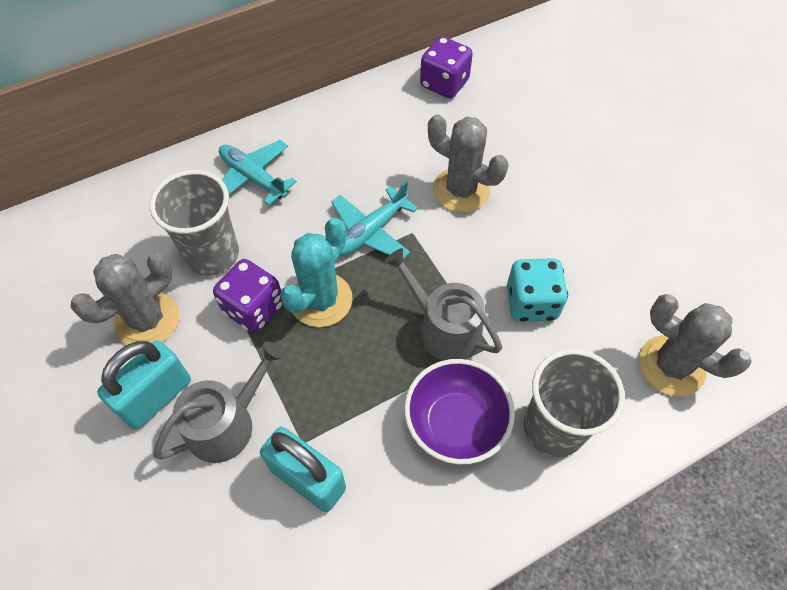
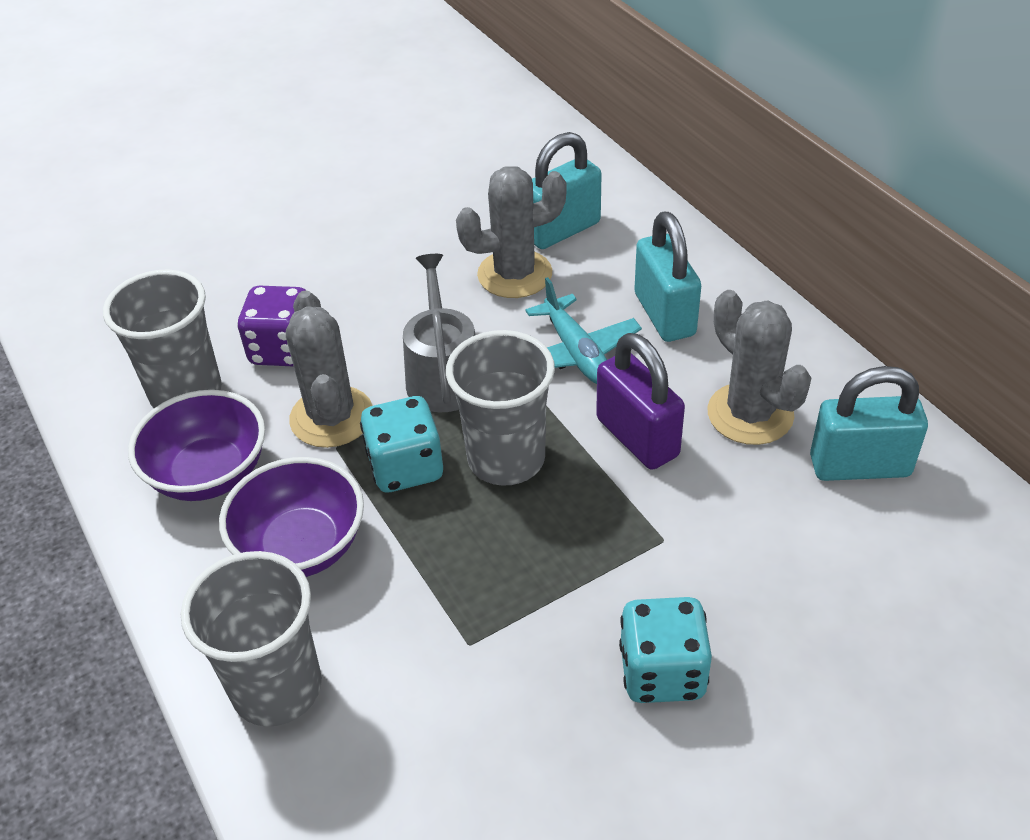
grey cup: 2 -> 3
grey watering can: 2 -> 1
purple bowl: 1 -> 2
purple dice: 2 -> 1
purple padlock: 0 -> 1
turquoise cactus: 1 -> 0
turquoise dice: 1 -> 2
turquoise padlock: 2 -> 3
turquoise plane: 2 -> 1

